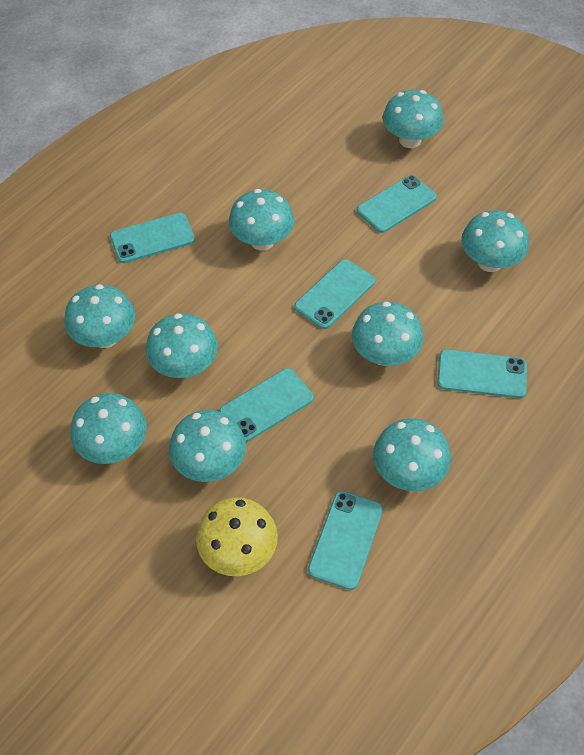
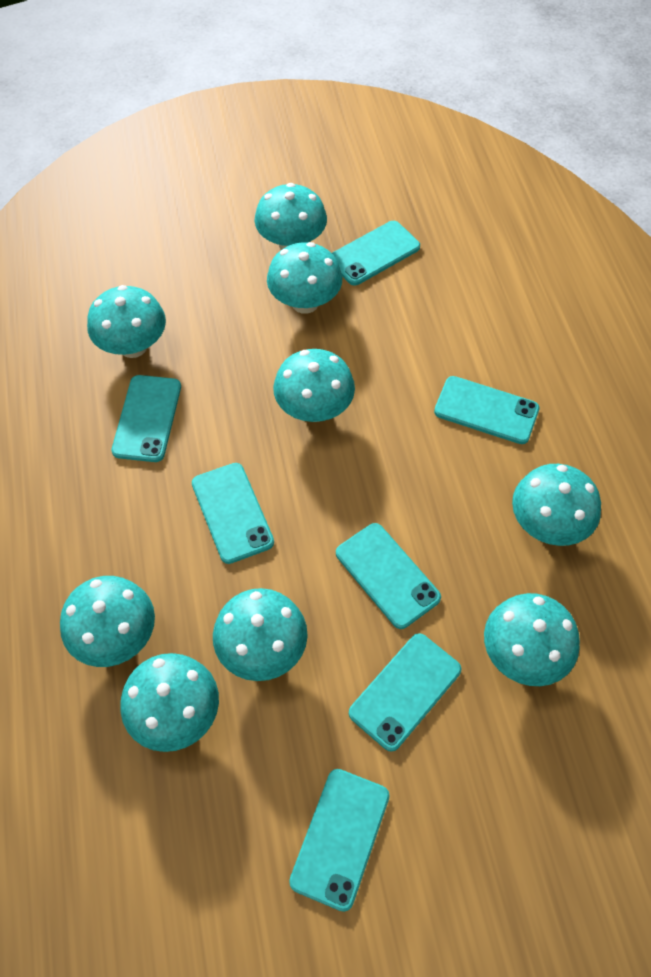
turquoise phone: 6 -> 7
yellow mushroom: 1 -> 0

